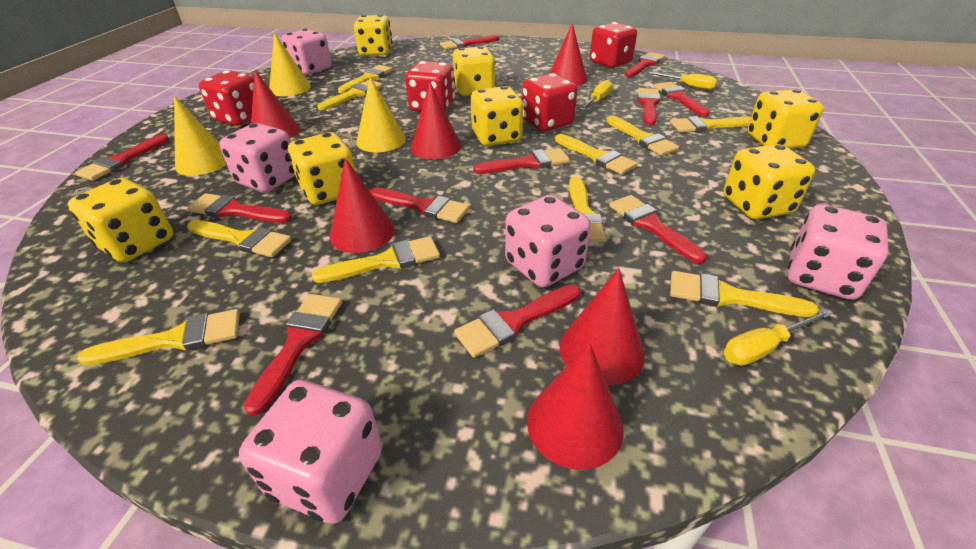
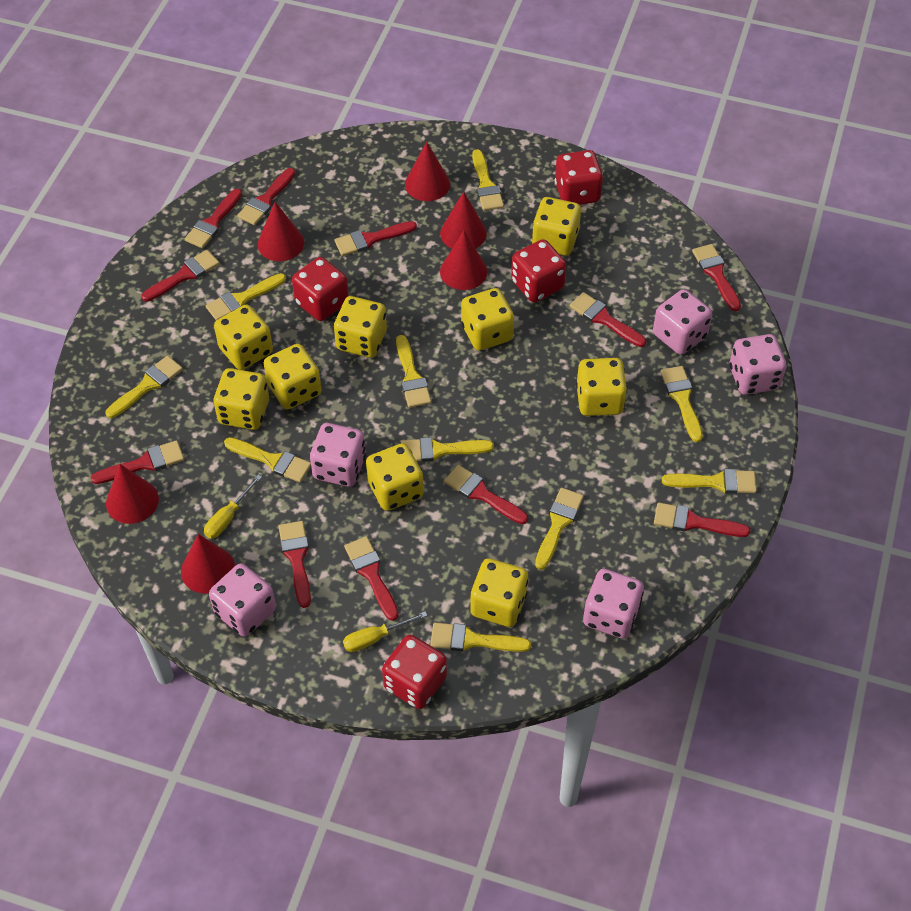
yellow cone: 3 -> 0
yellow dice: 7 -> 9
yellow screwdriver: 3 -> 2

